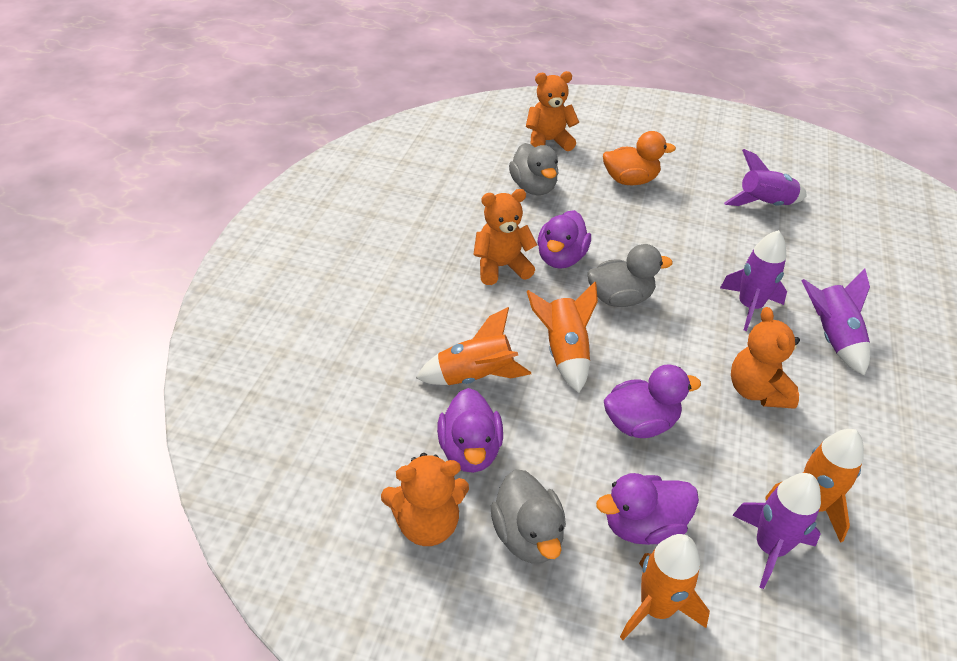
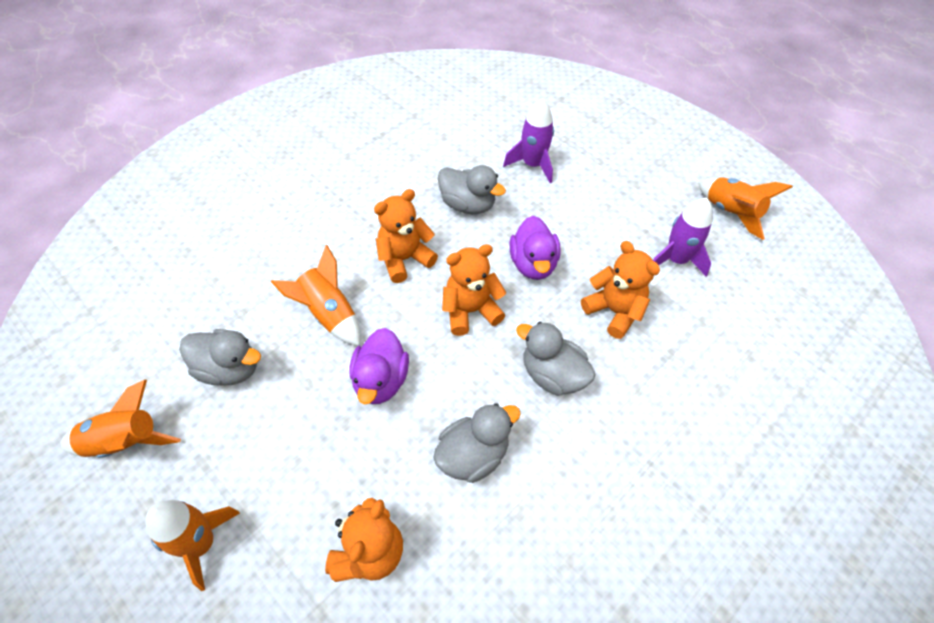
grey duck: 3 -> 4
orange duck: 1 -> 0
purple duck: 4 -> 2
purple rocket: 4 -> 2

